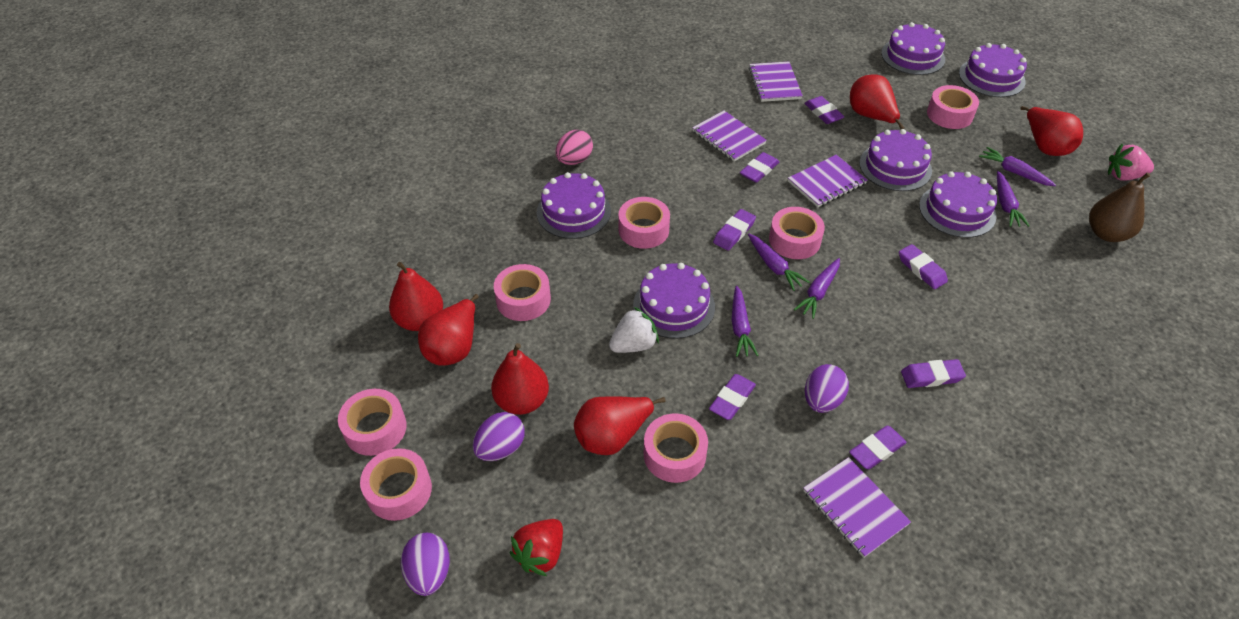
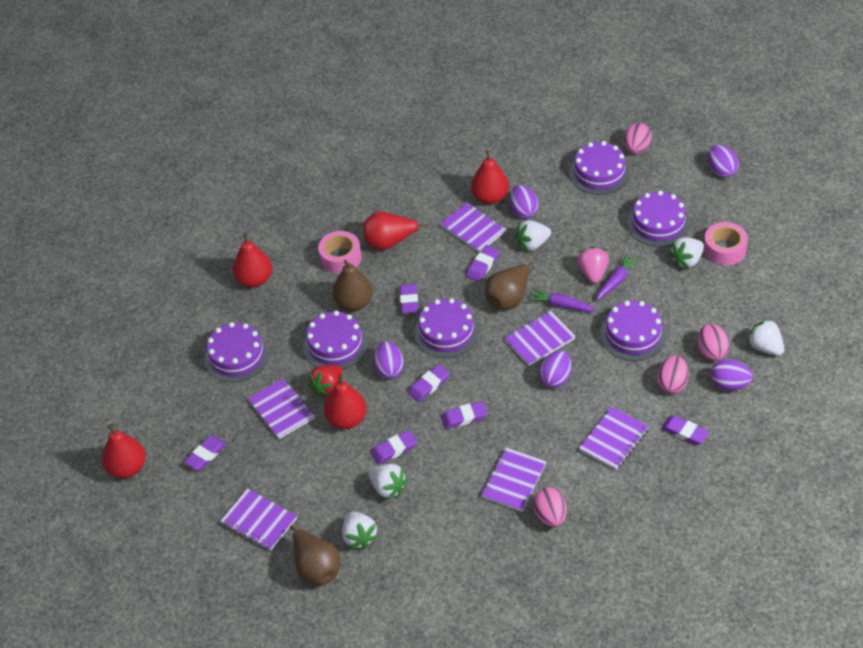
brown pear: 1 -> 3
pink egg: 1 -> 4
pink tape: 7 -> 2
purple carrot: 5 -> 2
purple egg: 3 -> 5
purple notebook: 4 -> 6
red pear: 6 -> 5
white strawberry: 1 -> 5

